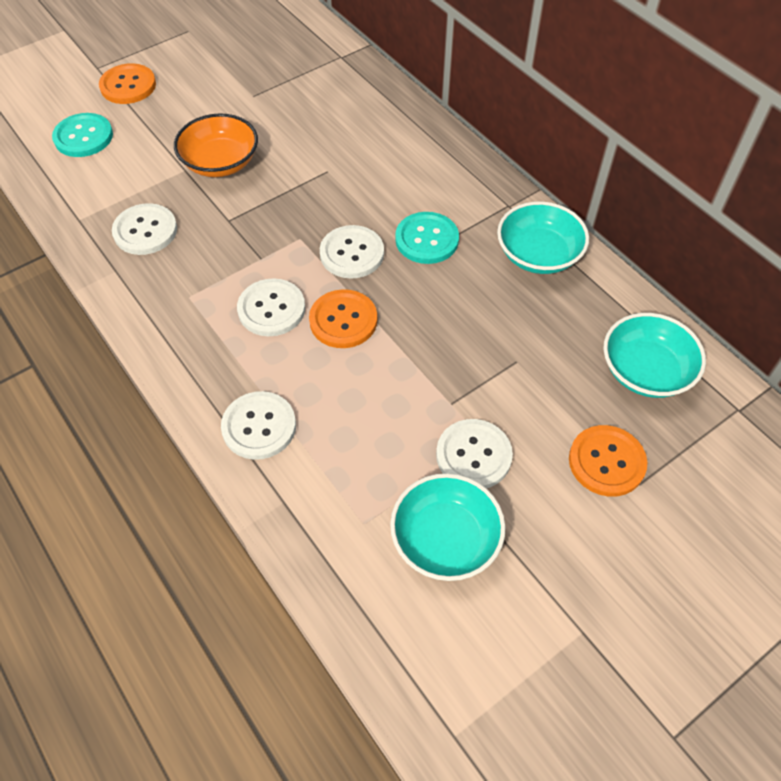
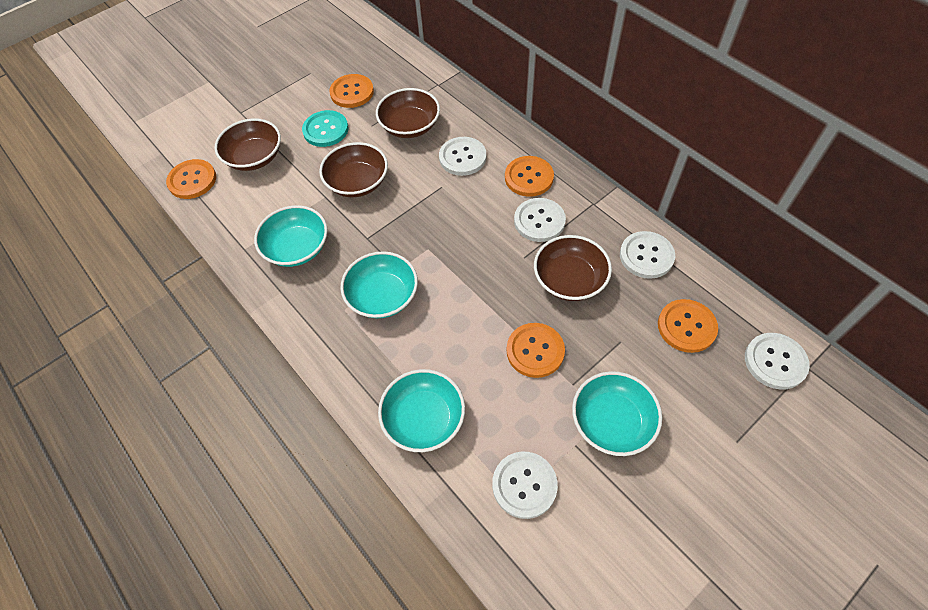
brown bowl: 0 -> 4
orange bowl: 1 -> 0
orange button: 3 -> 5
turquoise bowl: 3 -> 4
turquoise button: 2 -> 1

